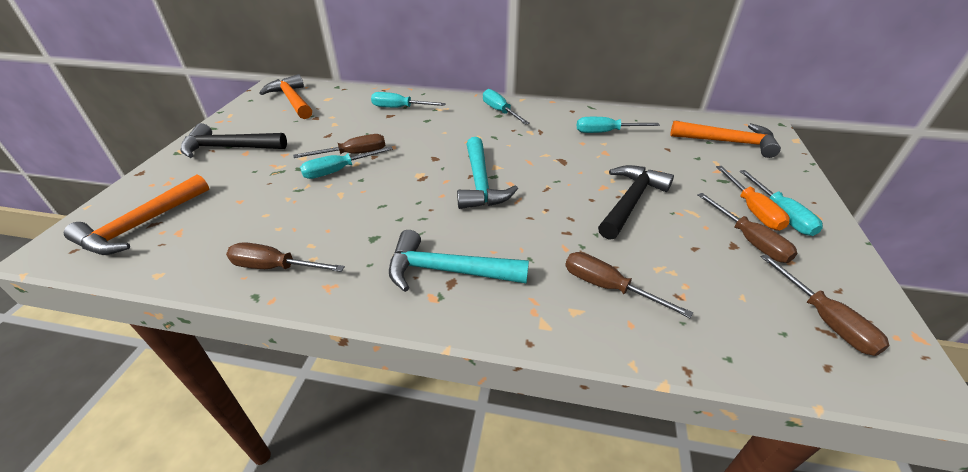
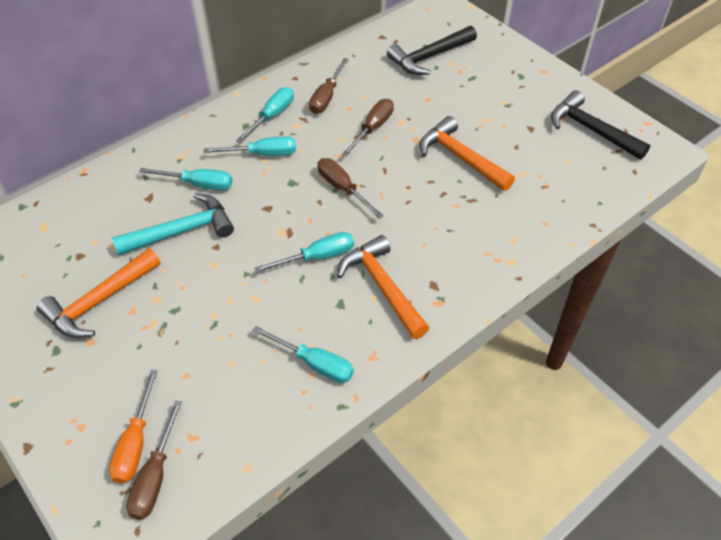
brown screwdriver: 5 -> 4
turquoise hammer: 2 -> 1

